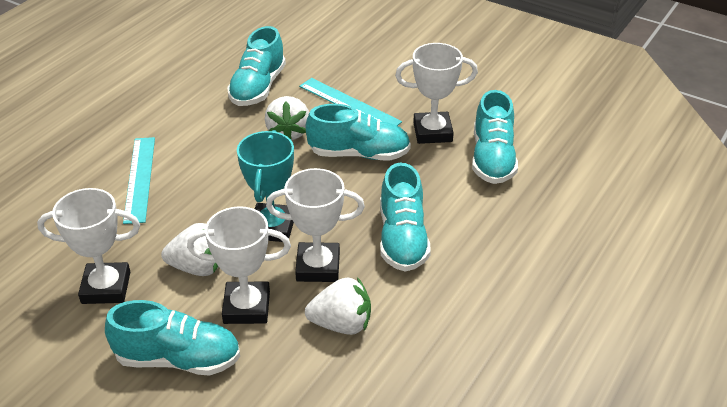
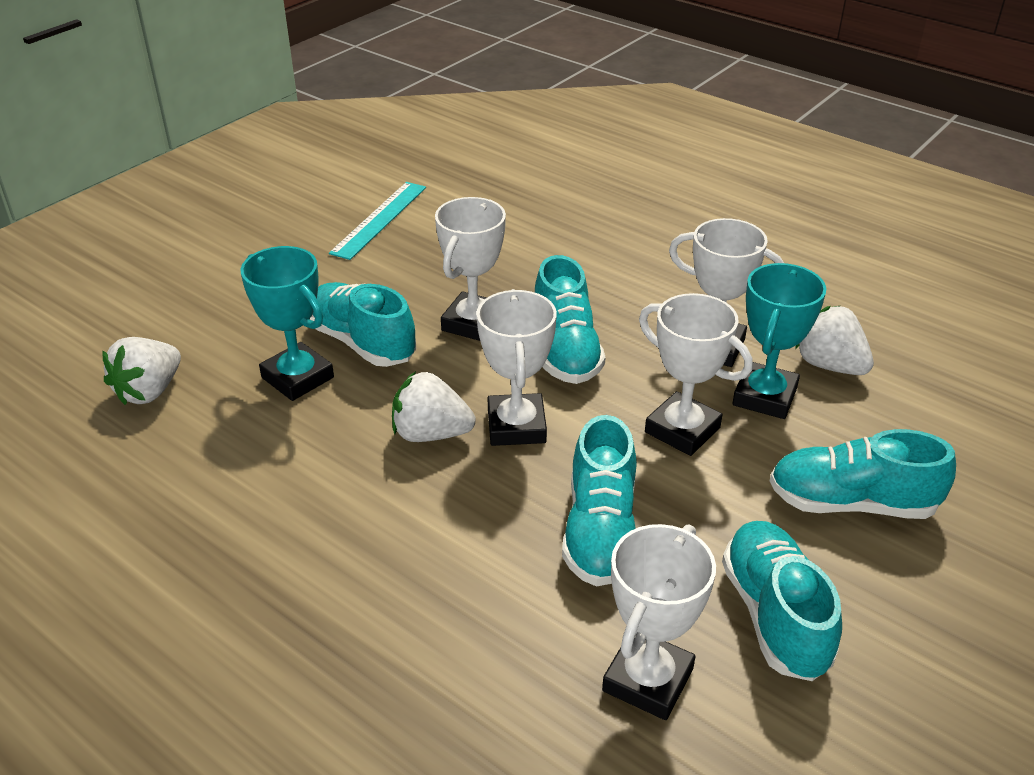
turquoise ruler: 2 -> 1
turquoise trophy: 1 -> 2
white trophy: 4 -> 5

